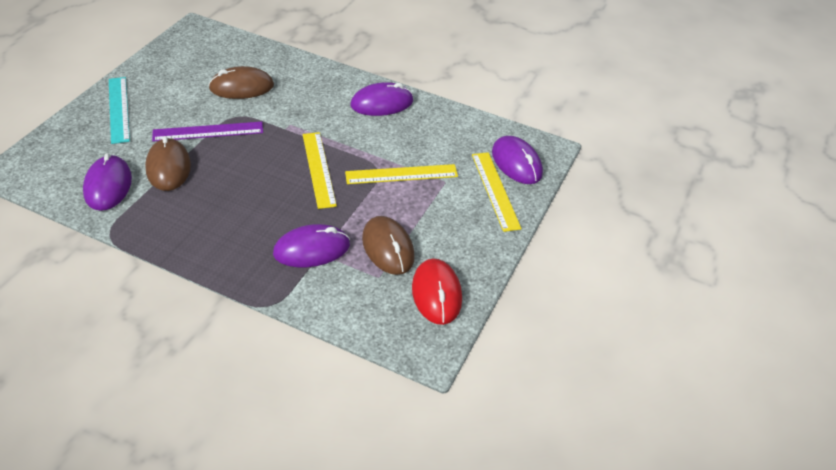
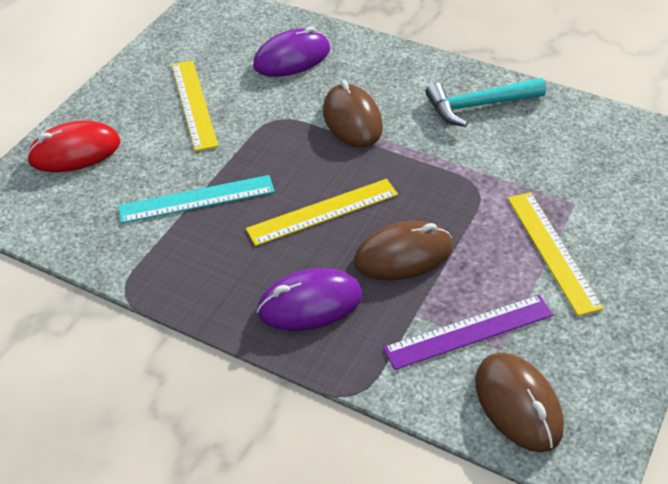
purple mouse: 4 -> 2
turquoise hammer: 0 -> 1

